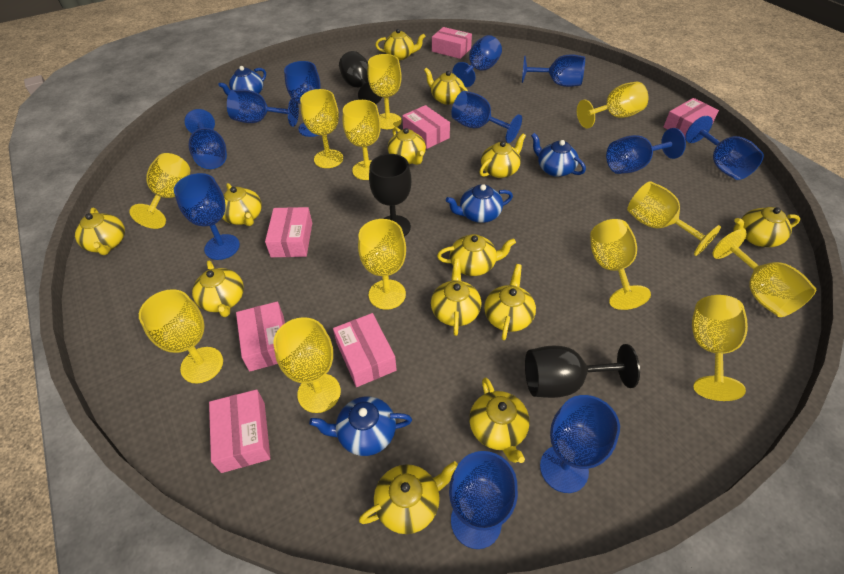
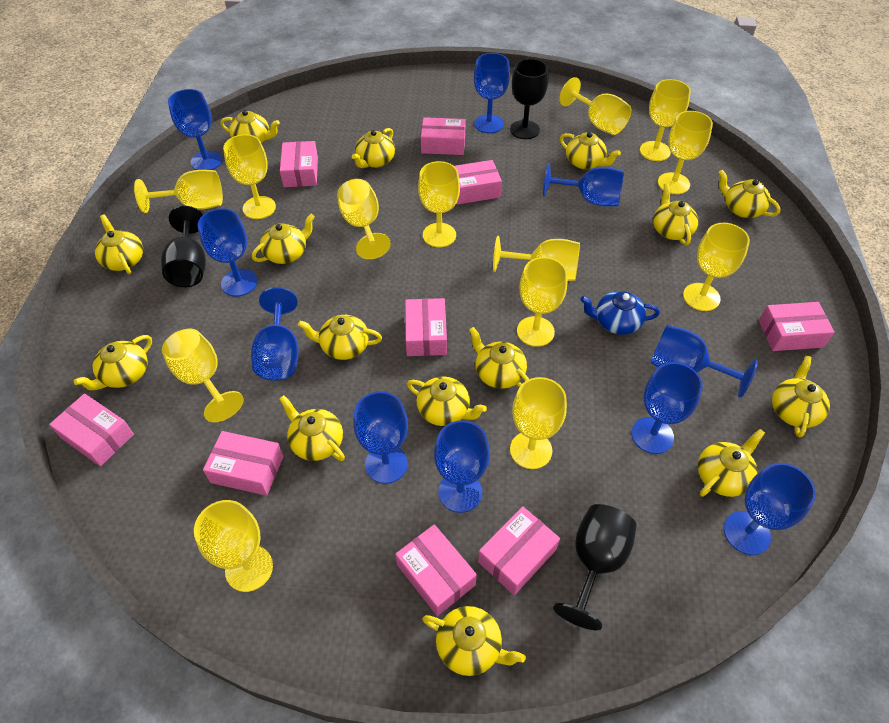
blue goblet: 11 -> 10
blue teapot: 4 -> 1
pink box: 7 -> 9
yellow goblet: 12 -> 13
yellow teapot: 13 -> 15

